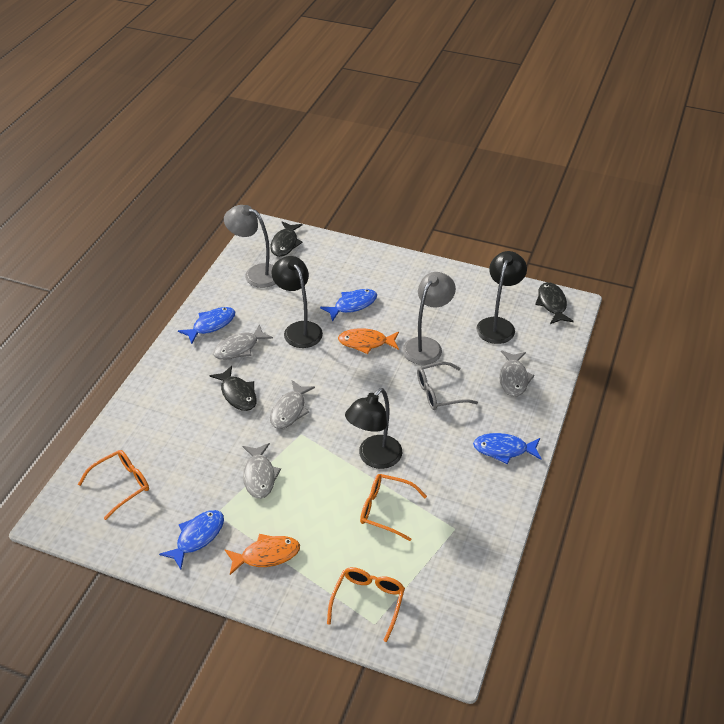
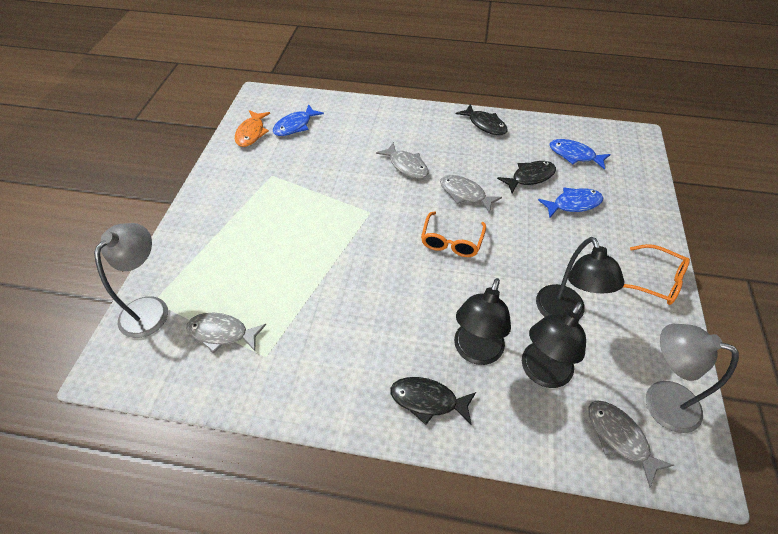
blue fish: 4 -> 3
grey glasses: 1 -> 0
orange fish: 2 -> 1
orange glasses: 3 -> 2

